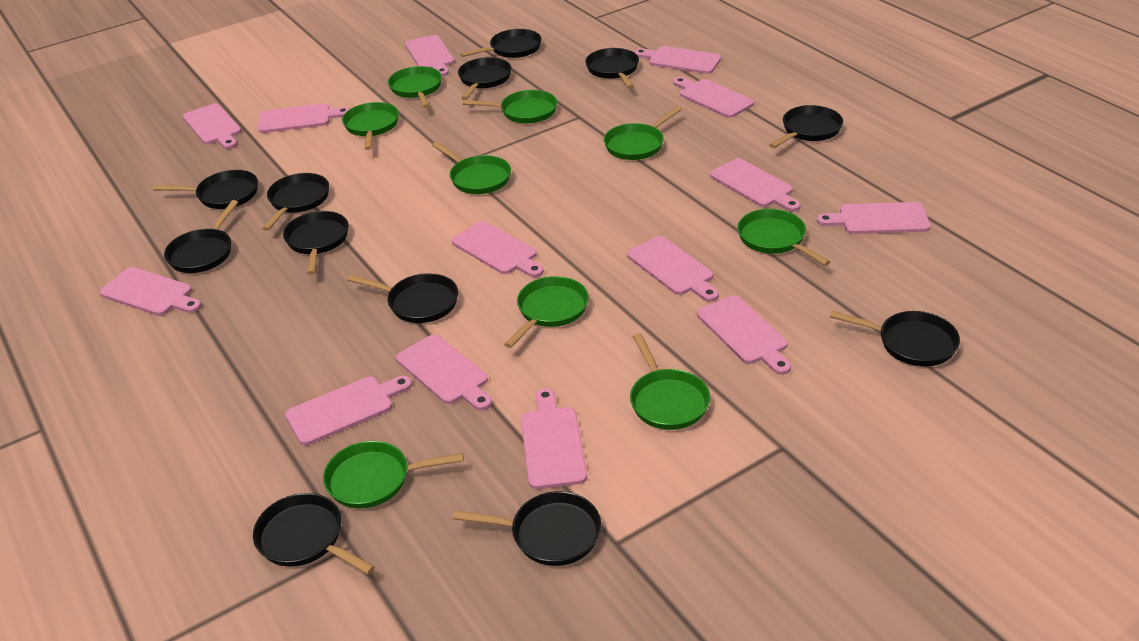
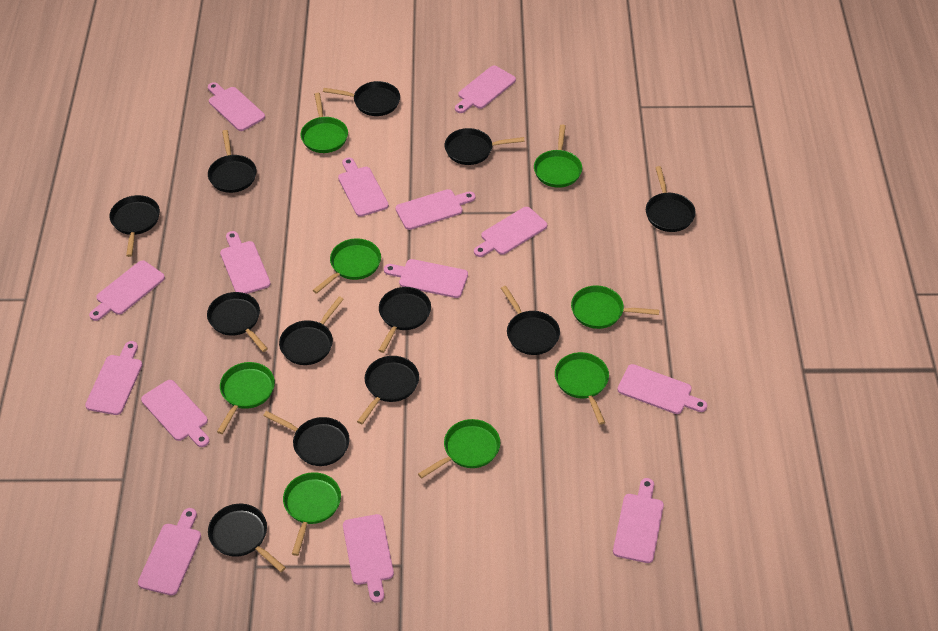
green pan: 9 -> 8

